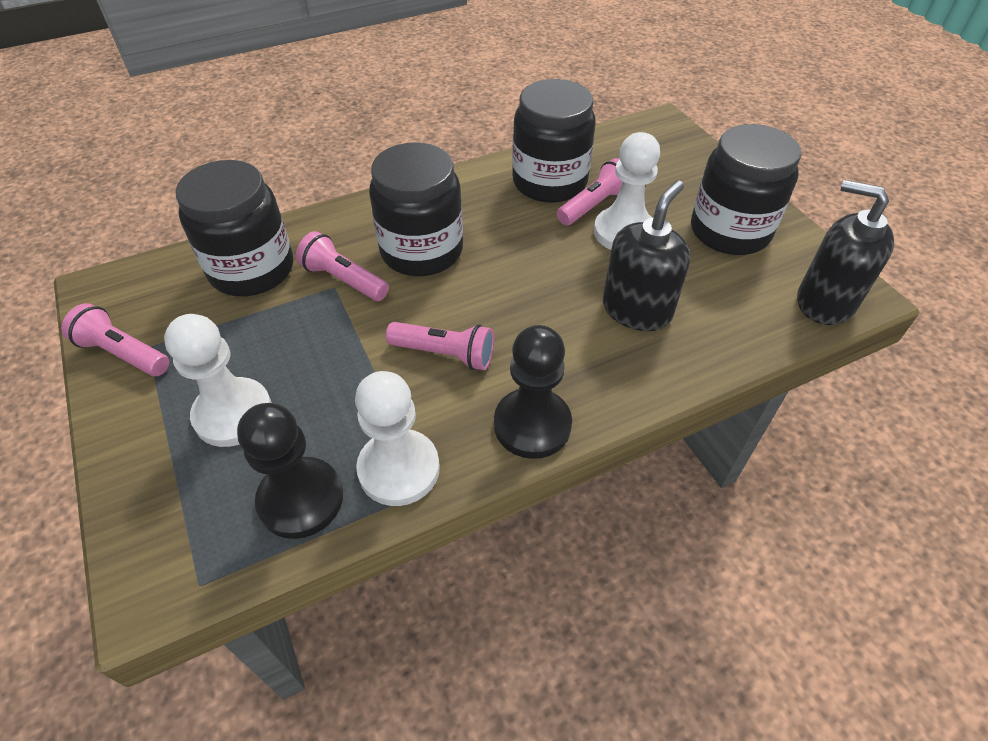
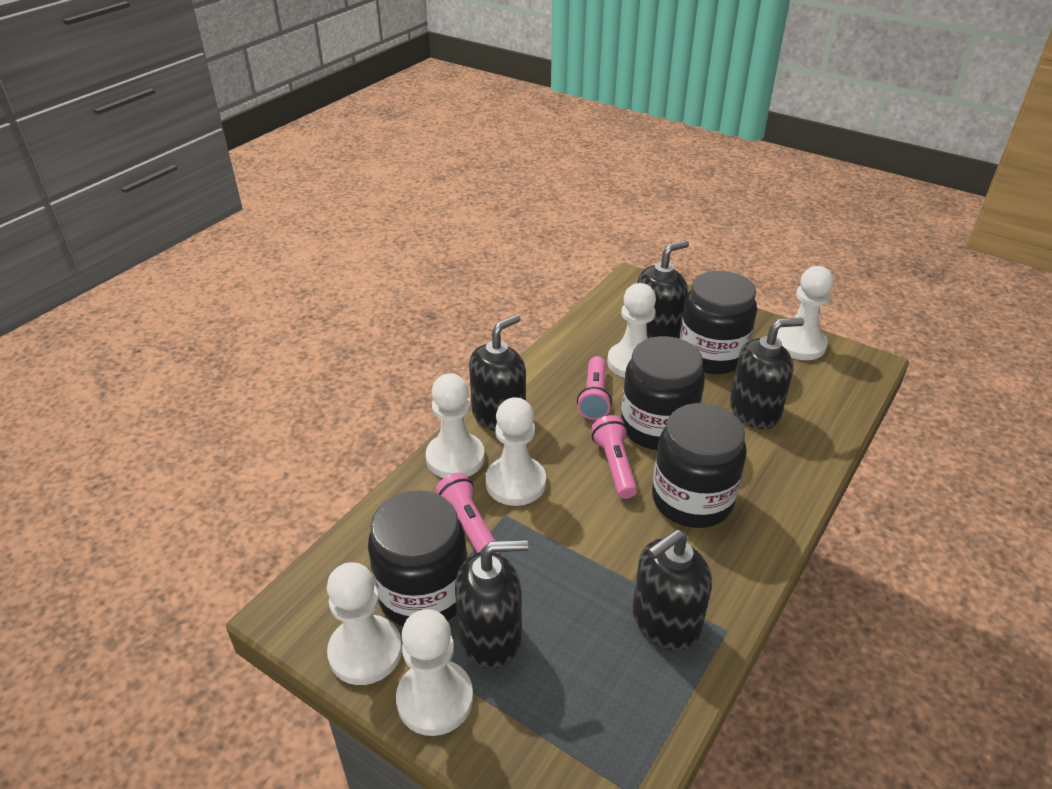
black pawn: 2 -> 0
black soap dispenser: 2 -> 5
pink flashlight: 4 -> 3
white pawn: 3 -> 6

